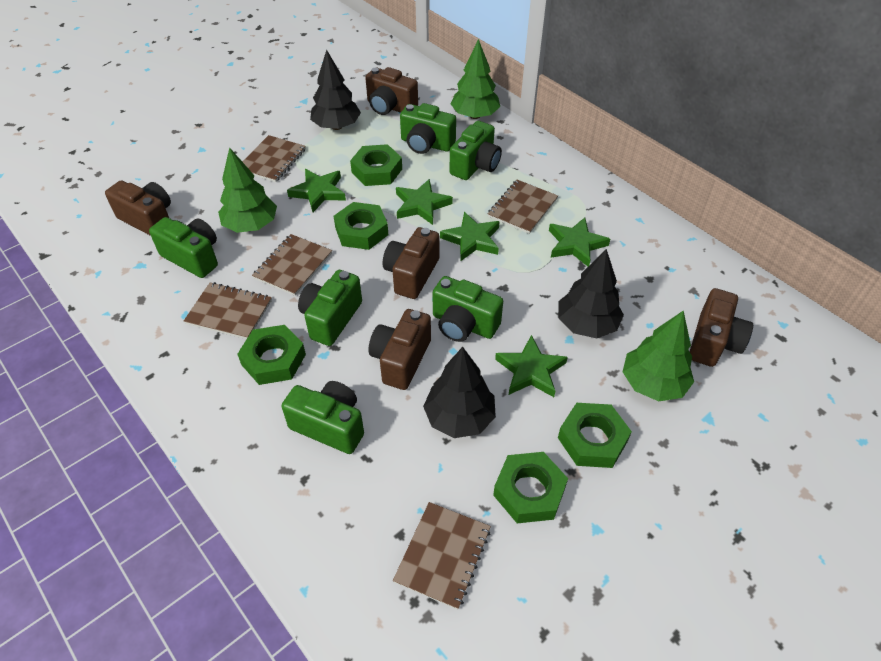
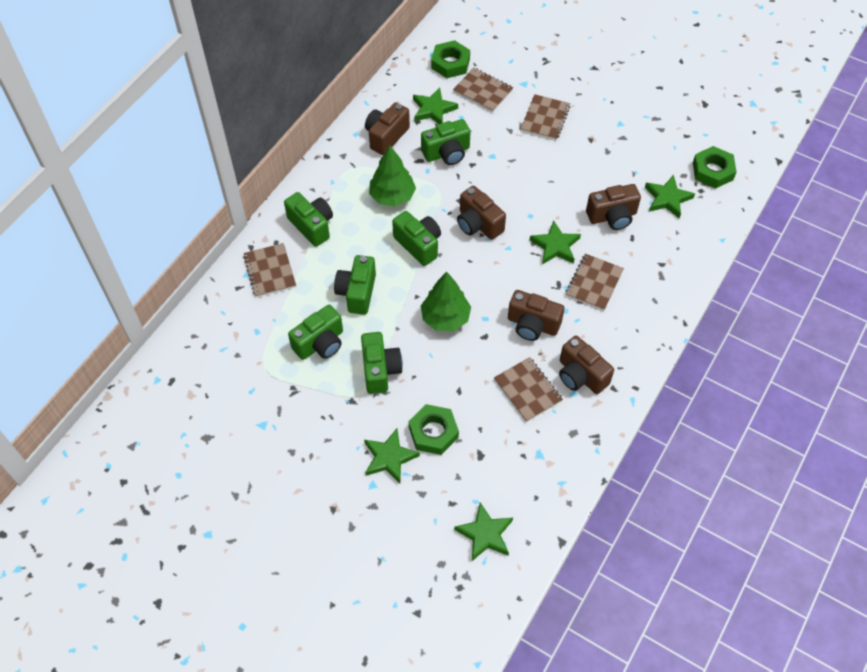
black tree: 3 -> 0
green nut: 5 -> 3
green tree: 3 -> 2

